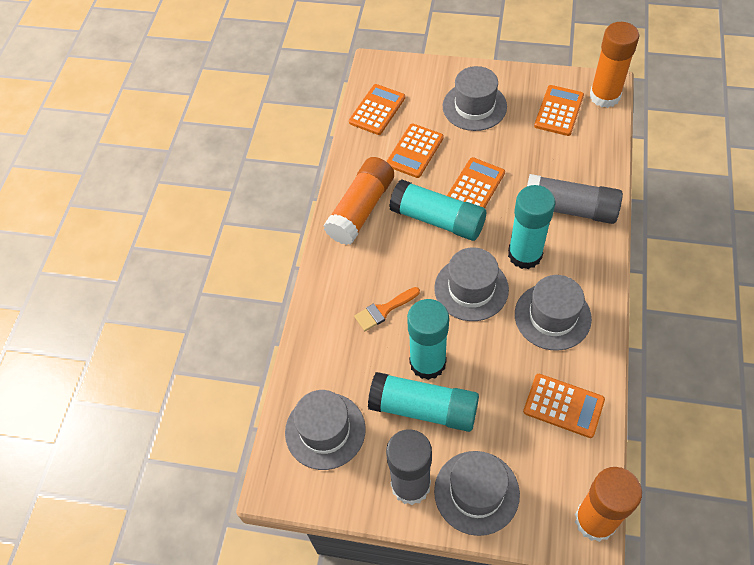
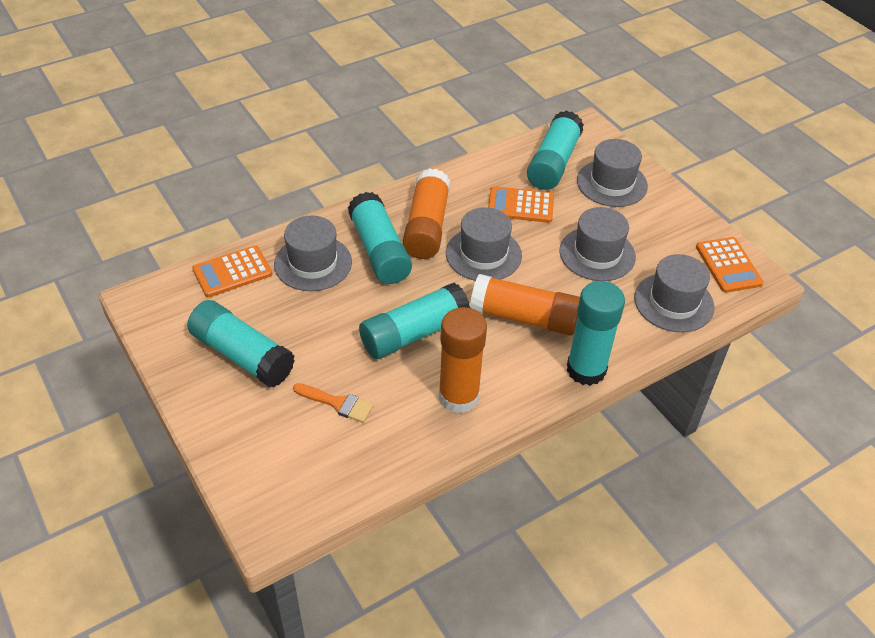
grey glue stick: 2 -> 0
orange calculator: 5 -> 3
turquoise glue stick: 4 -> 5

